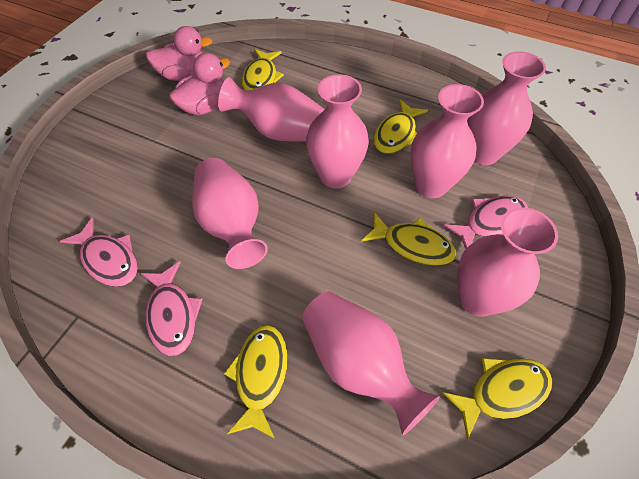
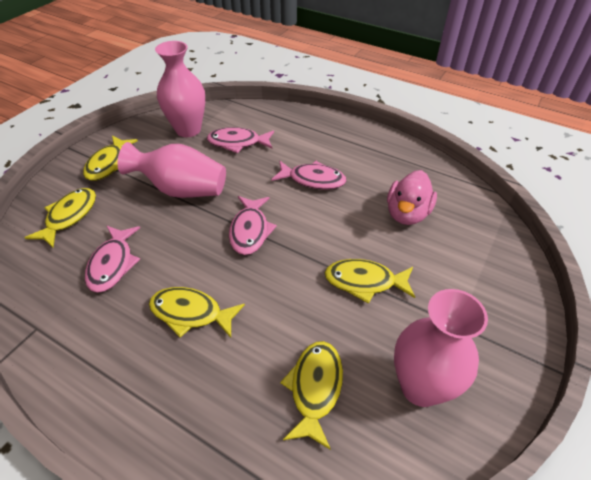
pink duck: 2 -> 1
pink fish: 3 -> 4
pink vase: 7 -> 3

